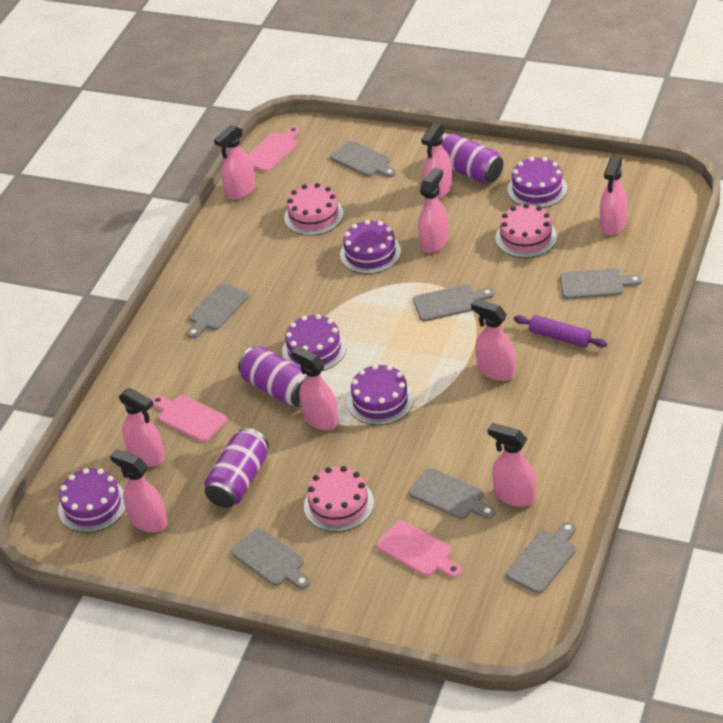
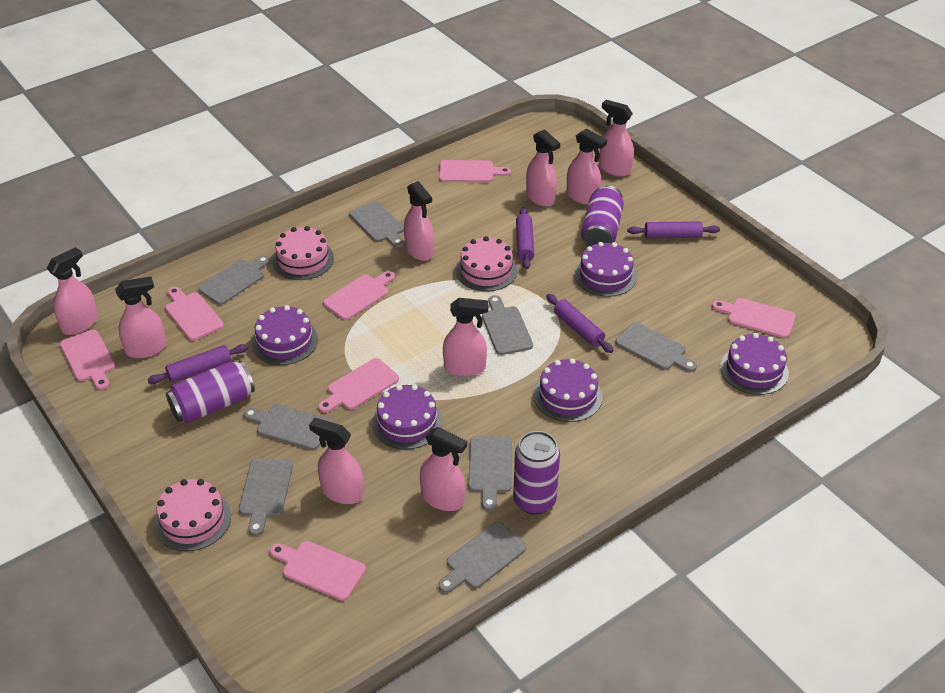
grey cutting board: 7 -> 8
pink cutting board: 3 -> 7
purple rolling pin: 1 -> 4

